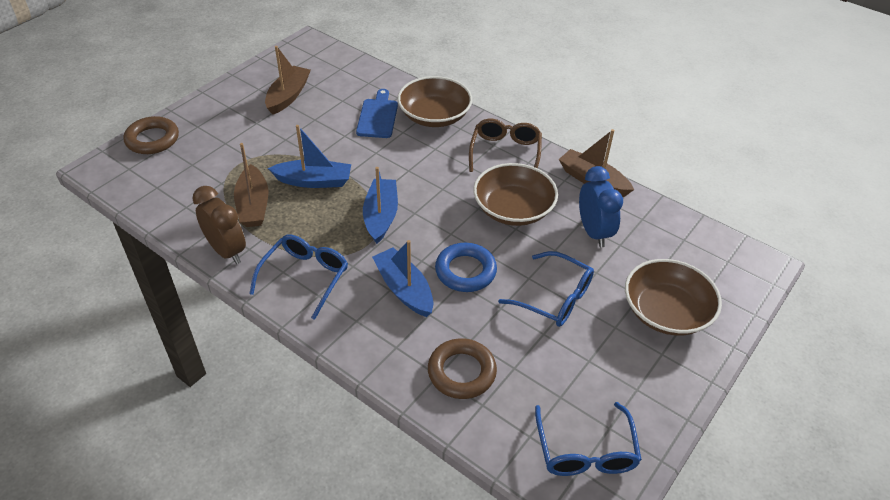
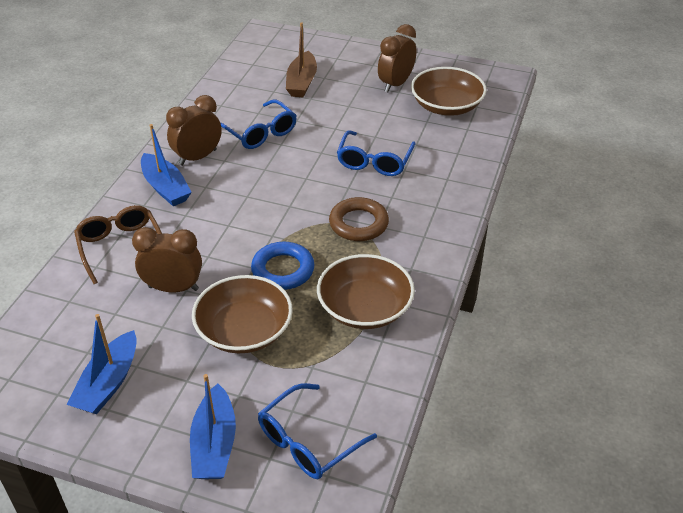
blue clock: 1 -> 0
blue cutting board: 1 -> 0
brown boat: 3 -> 1
brown clock: 1 -> 3
brown ring: 2 -> 1

